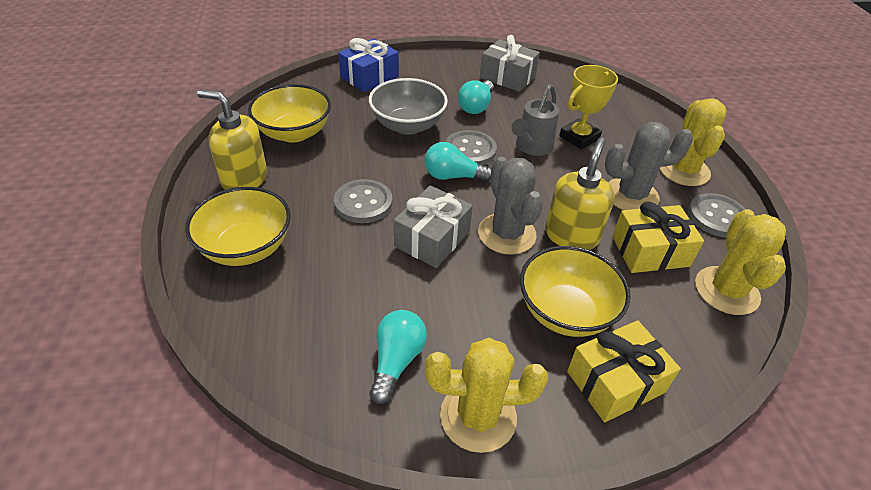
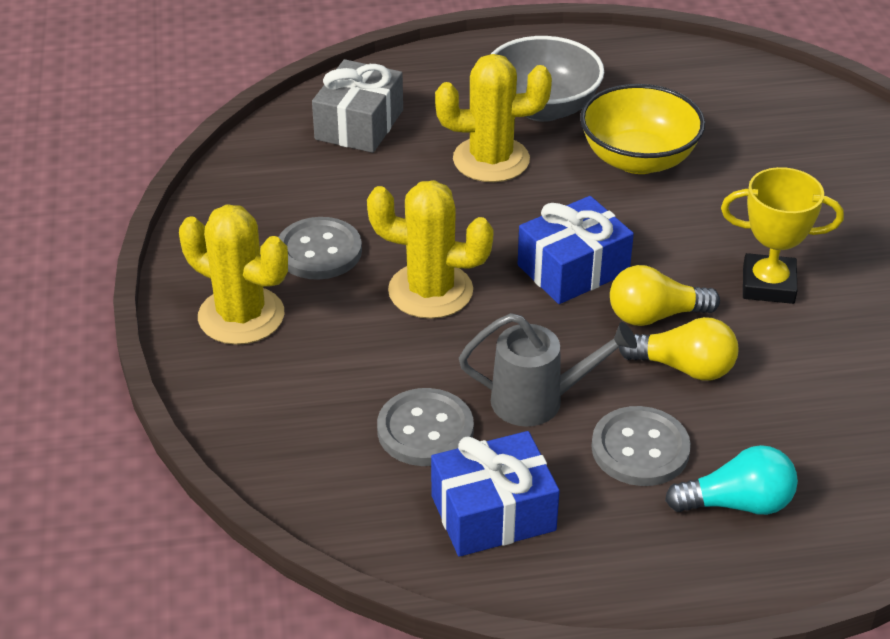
blue gift: 1 -> 2
grey cactus: 2 -> 0
grey gift: 2 -> 1
turquoise light bulb: 3 -> 1
yellow bowl: 3 -> 1
yellow gift: 2 -> 0
yellow light bulb: 0 -> 2
yellow soap dispenser: 2 -> 0

